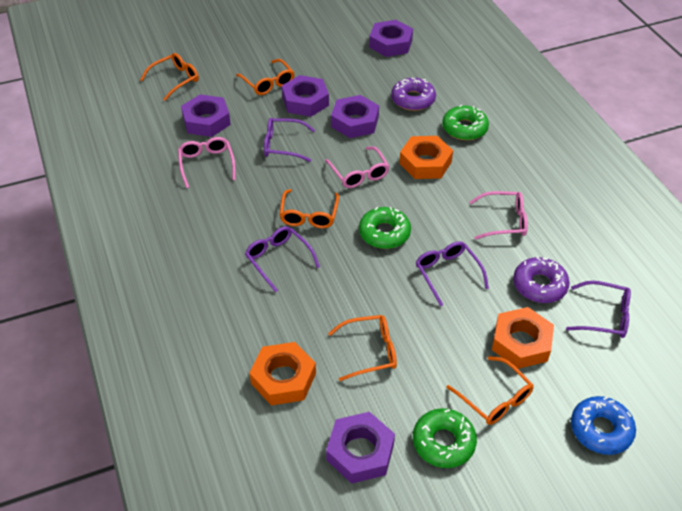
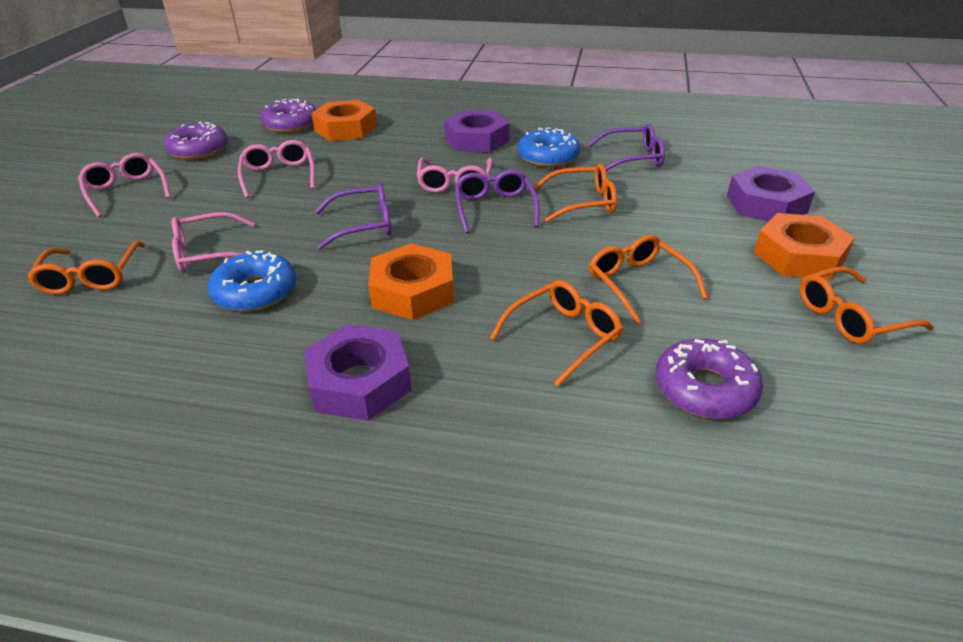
blue donut: 1 -> 2
green donut: 3 -> 0
pink glasses: 3 -> 4
purple donut: 2 -> 3
purple glasses: 4 -> 3
purple nut: 5 -> 3

